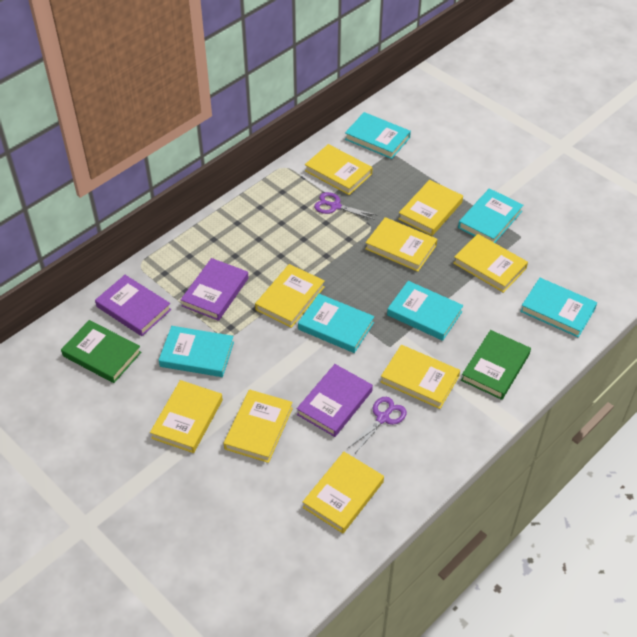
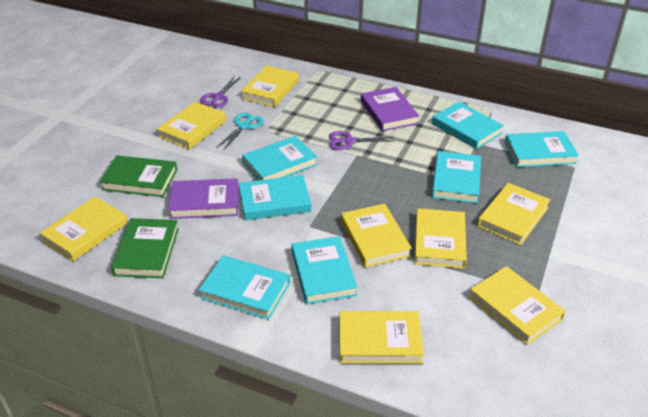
purple book: 3 -> 2
turquoise book: 6 -> 7
turquoise scissors: 0 -> 1
yellow book: 9 -> 8

